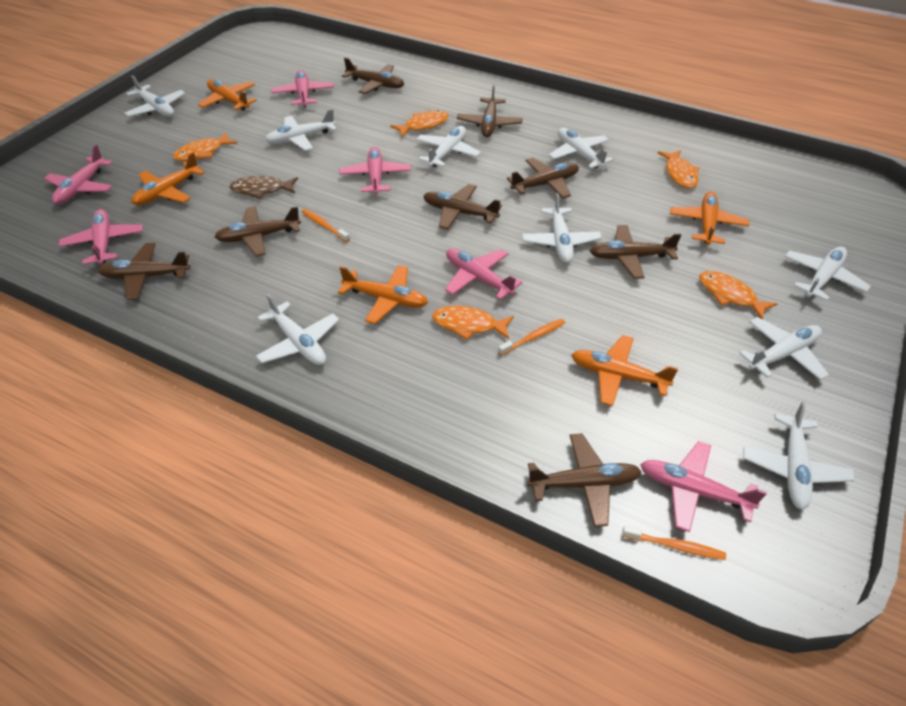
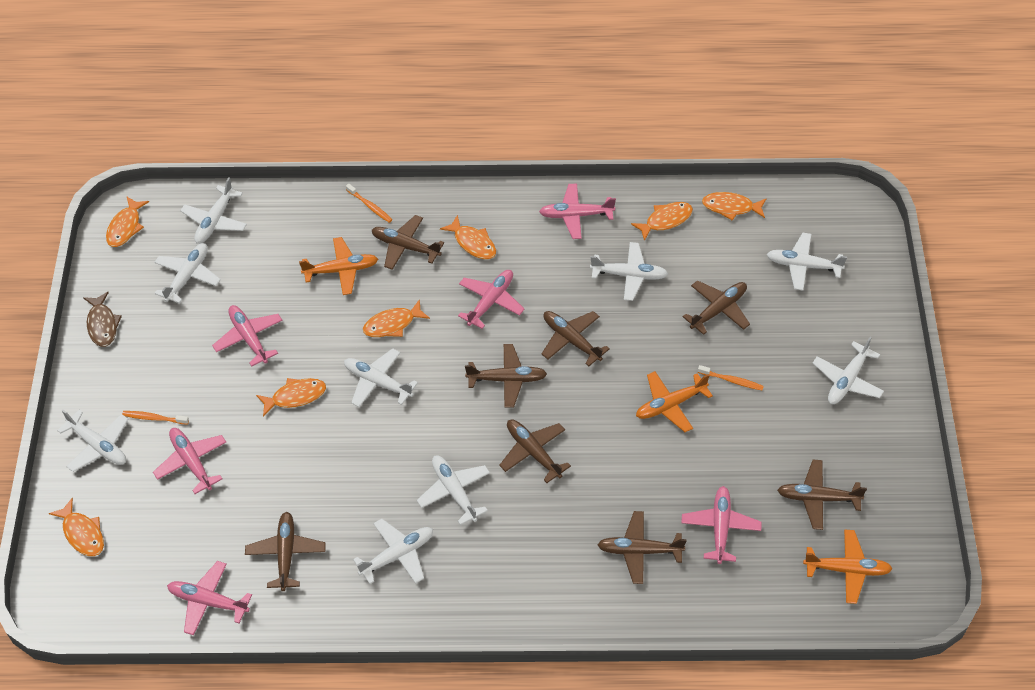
orange fish: 5 -> 7
orange plane: 5 -> 3

